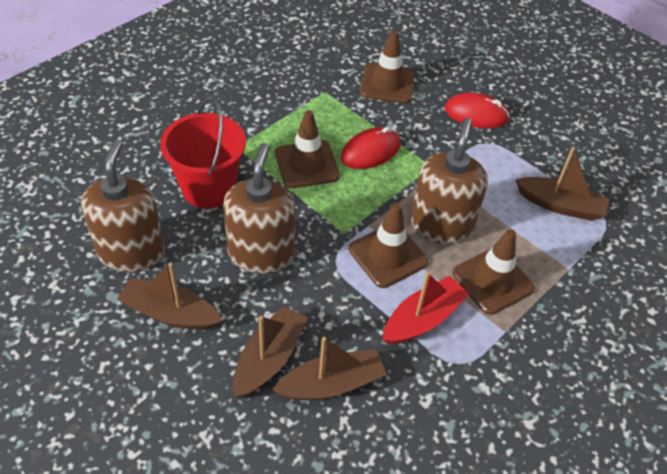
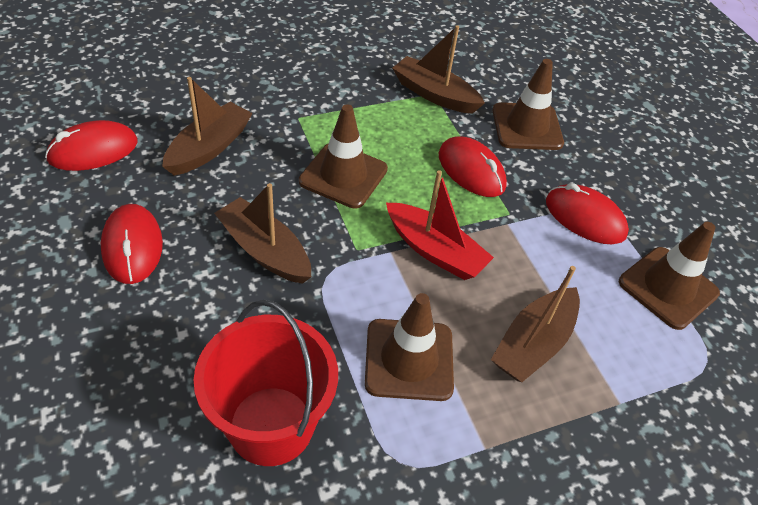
brown soap dispenser: 3 -> 0
red mouse: 2 -> 4

